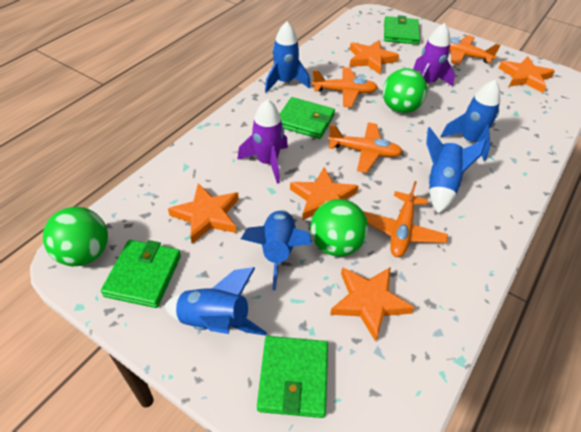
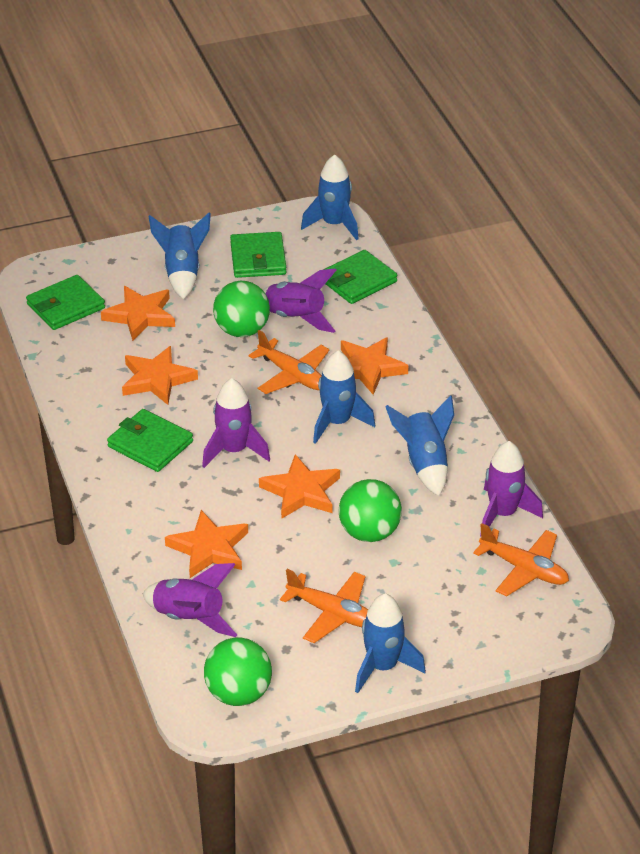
orange plane: 4 -> 3
purple rocket: 2 -> 4

